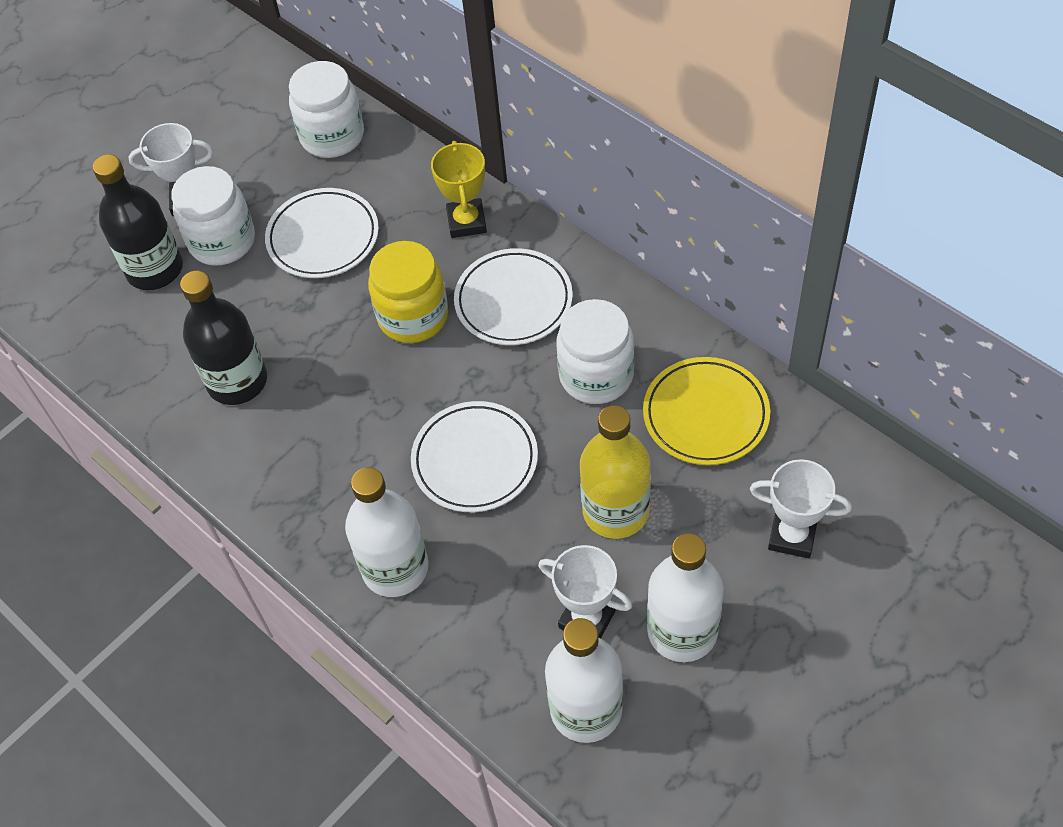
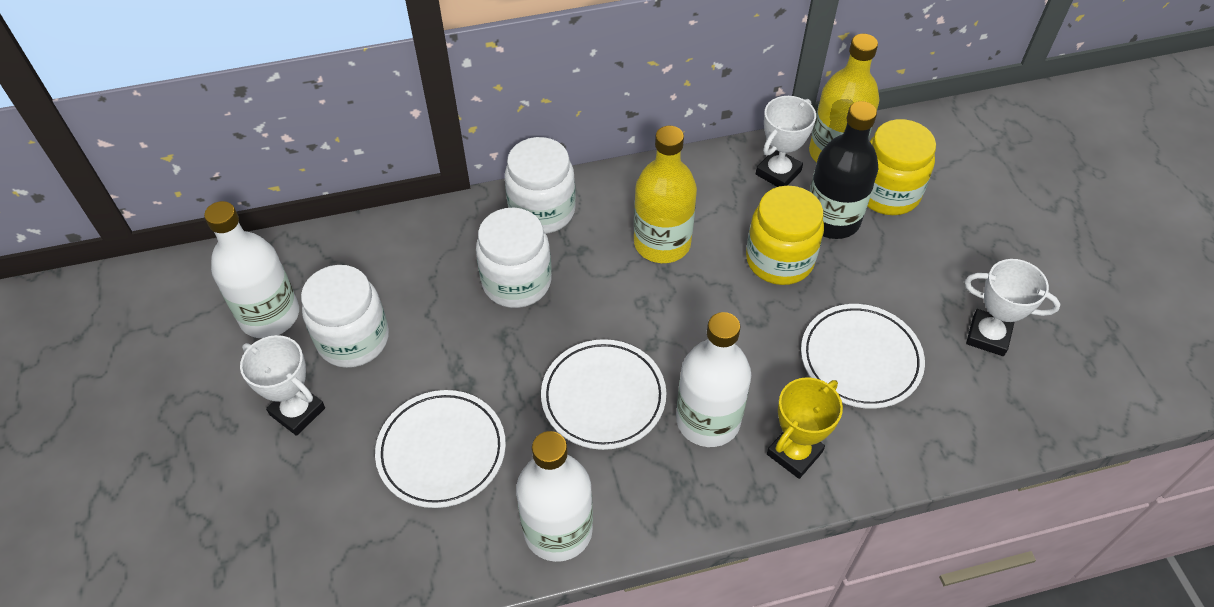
black bottle: 2 -> 1
yellow bottle: 1 -> 2
yellow jar: 1 -> 2
yellow plate: 1 -> 0

